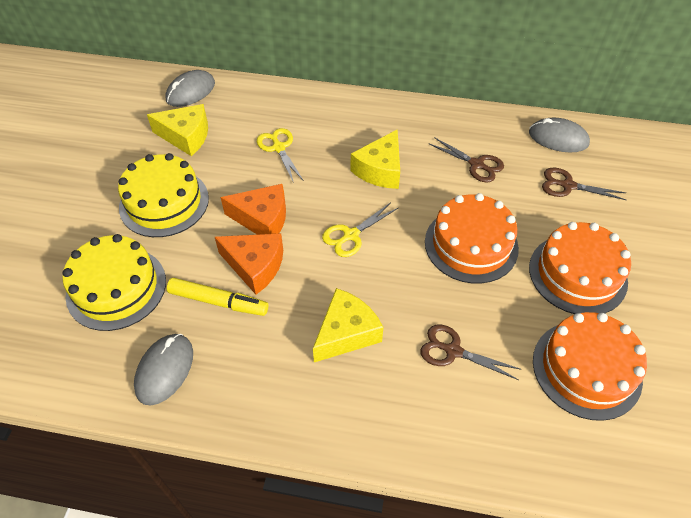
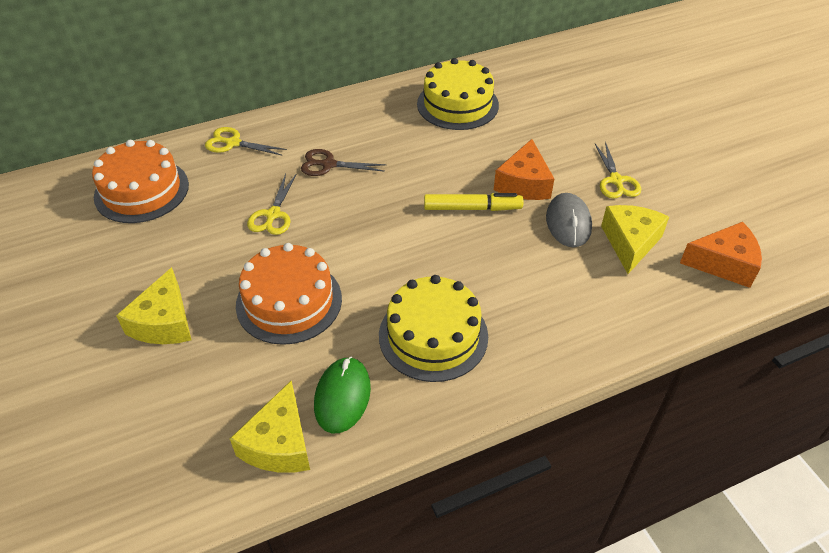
brown scissors: 3 -> 1
green mouse: 0 -> 1
grey mouse: 3 -> 1
orange cake: 3 -> 2
yellow scissors: 2 -> 3

